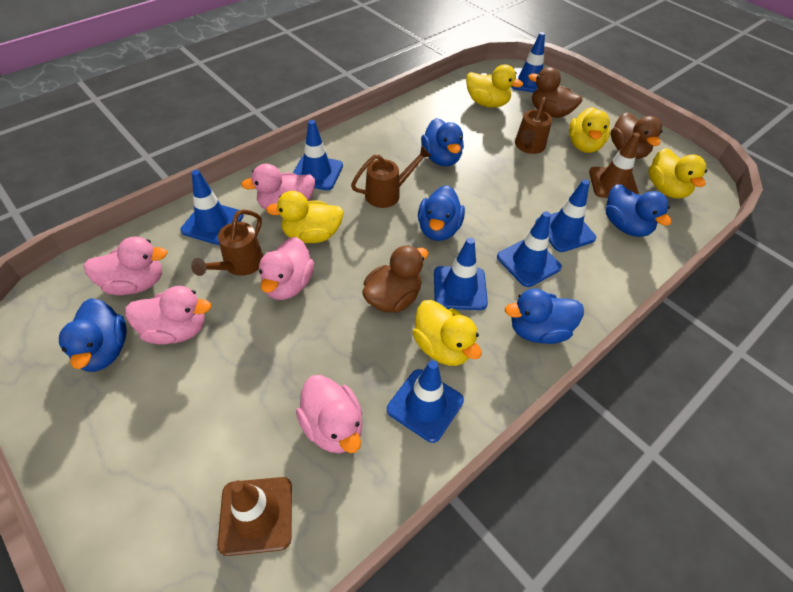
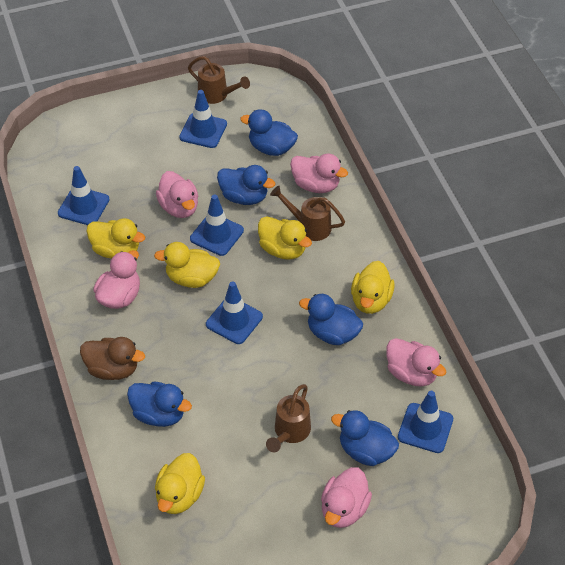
blue traffic cone: 7 -> 5
brown duck: 3 -> 1
brown traffic cone: 2 -> 0

